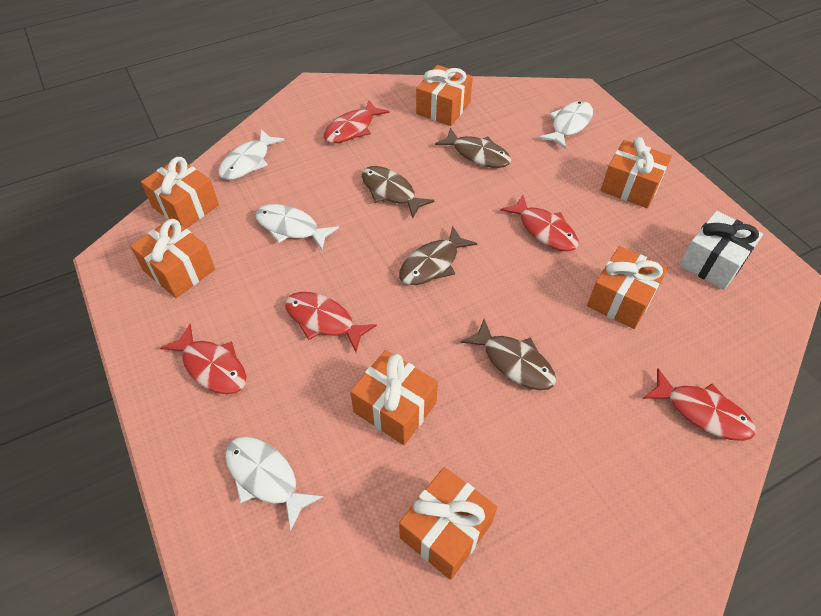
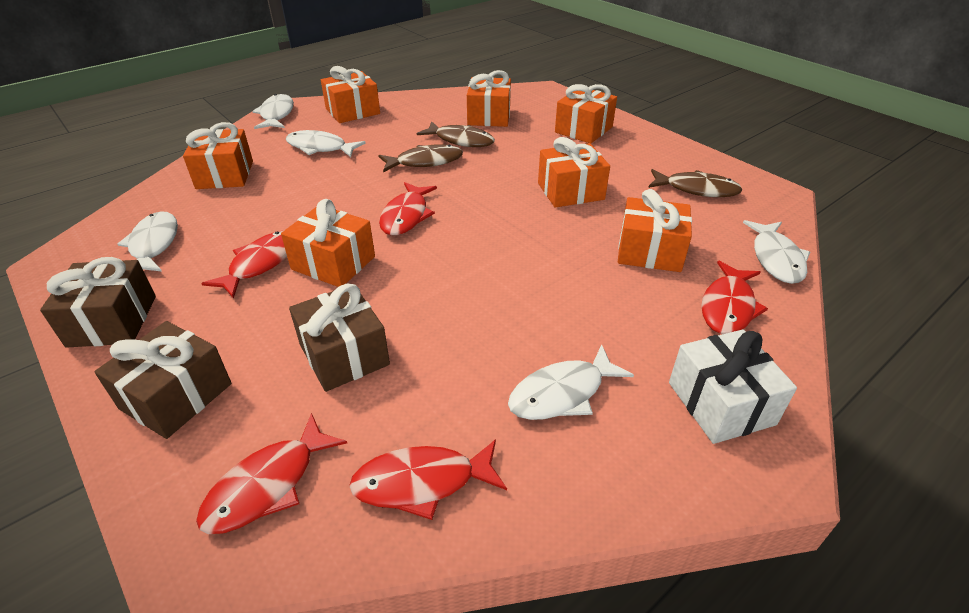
brown fish: 4 -> 3
brown gift: 0 -> 3
white fish: 4 -> 5

